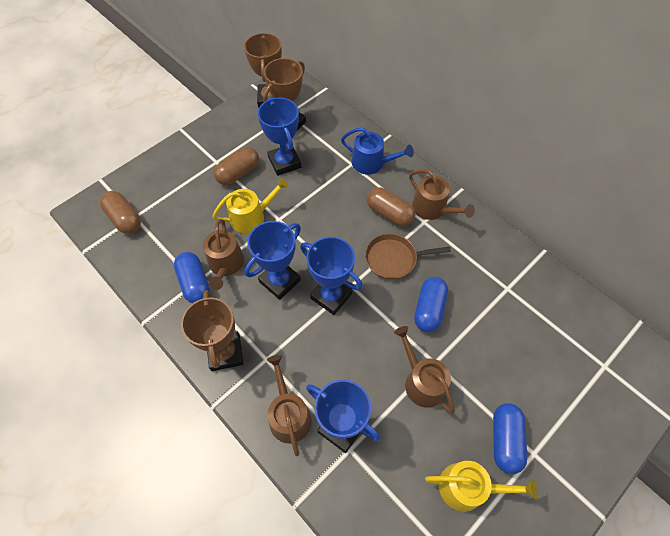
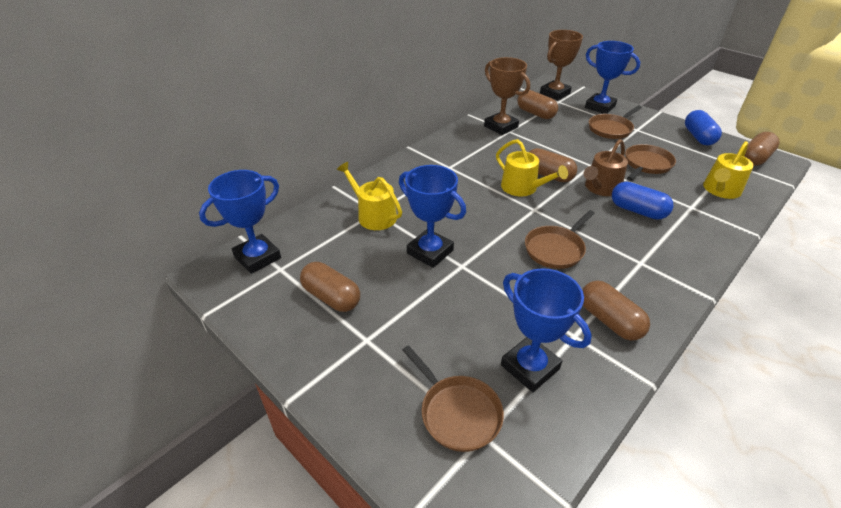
blue capsule: 3 -> 2
blue watering can: 1 -> 0
brown capsule: 3 -> 5
brown pan: 1 -> 4
brown trophy: 3 -> 2
brown watering can: 4 -> 1
yellow watering can: 2 -> 3

